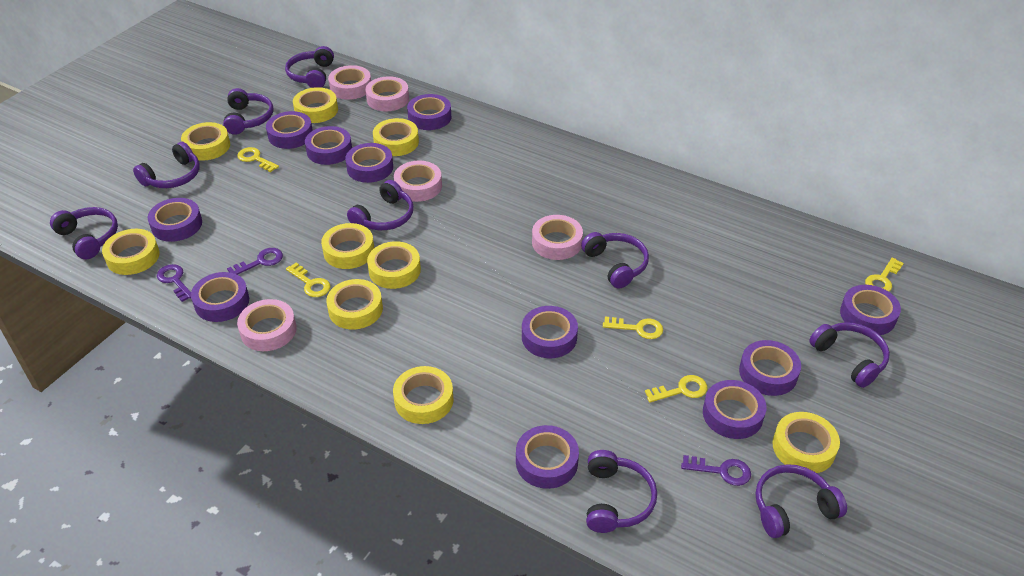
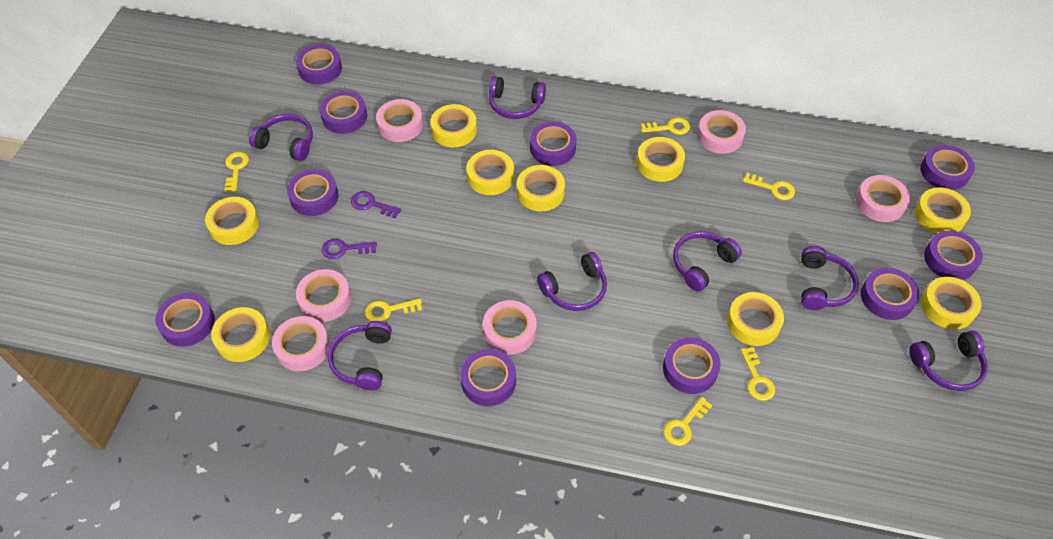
pink tape: 5 -> 6
purple headphones: 9 -> 7
purple key: 3 -> 2
purple tape: 11 -> 10
yellow key: 5 -> 6

